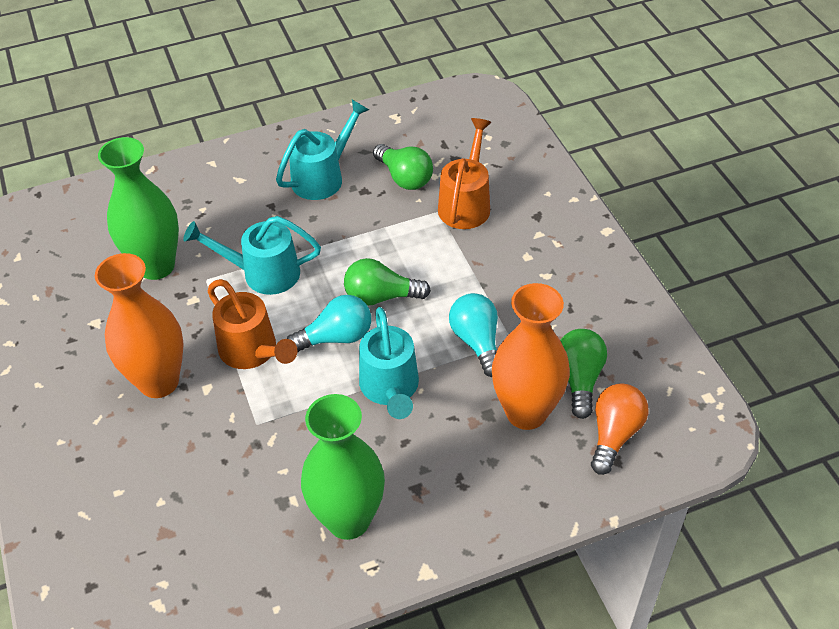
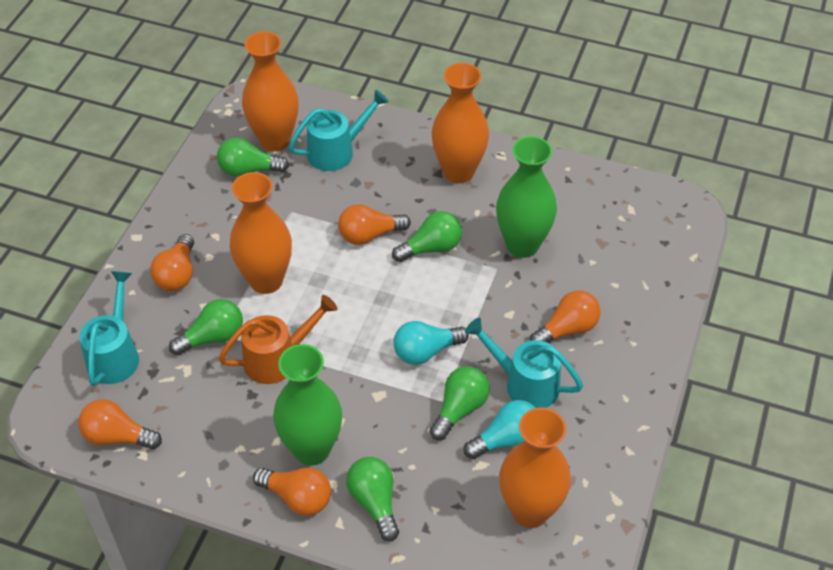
green light bulb: 3 -> 5
orange light bulb: 1 -> 5
orange vase: 2 -> 4
orange watering can: 2 -> 1

